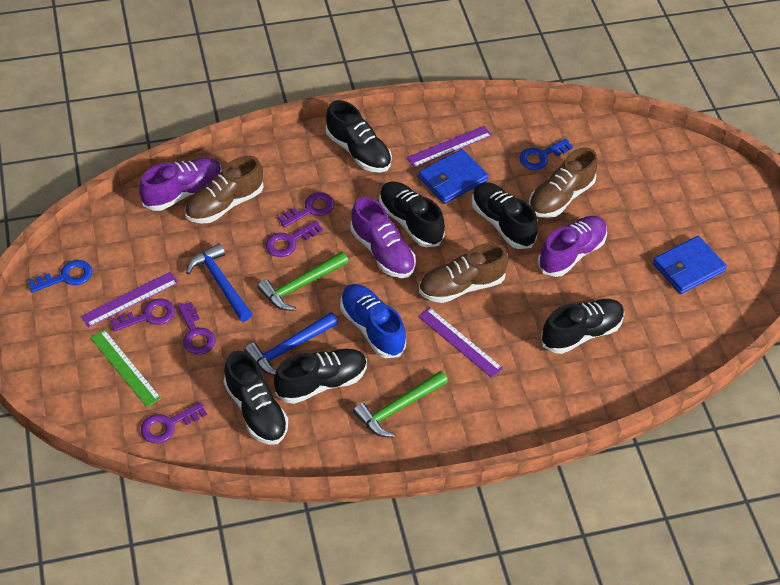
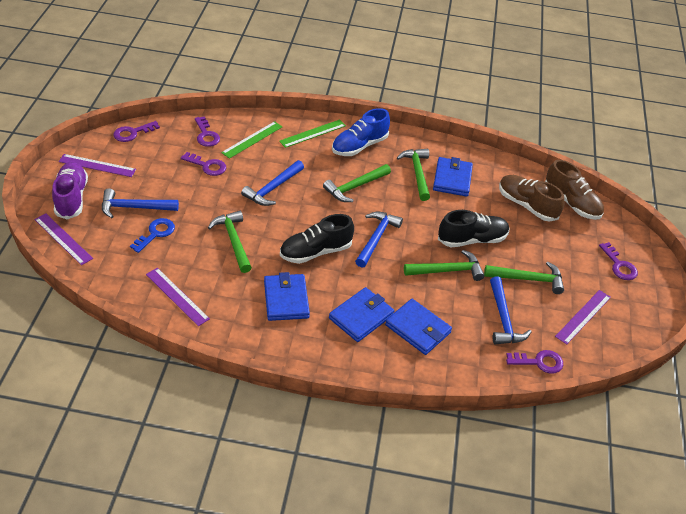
black shoe: 6 -> 2
blue hammer: 2 -> 4
blue key: 2 -> 1
blue wallet: 2 -> 4
brown shoe: 3 -> 2
green hammer: 2 -> 5
green ruler: 1 -> 2
purple ruler: 3 -> 4
purple shoe: 3 -> 1

